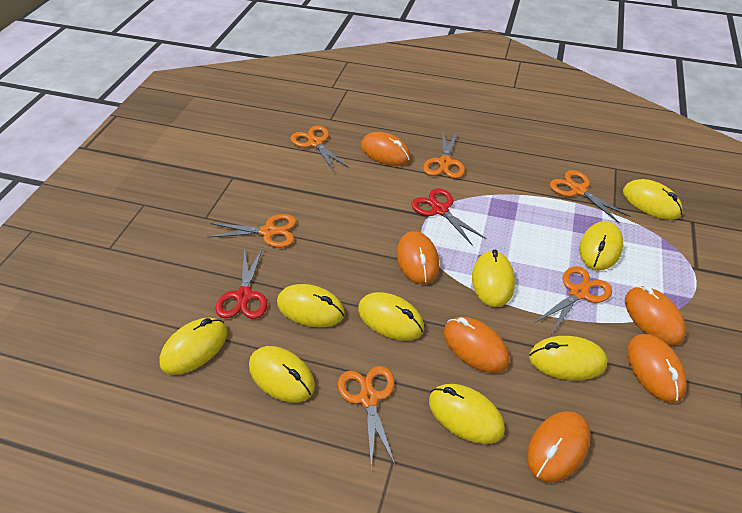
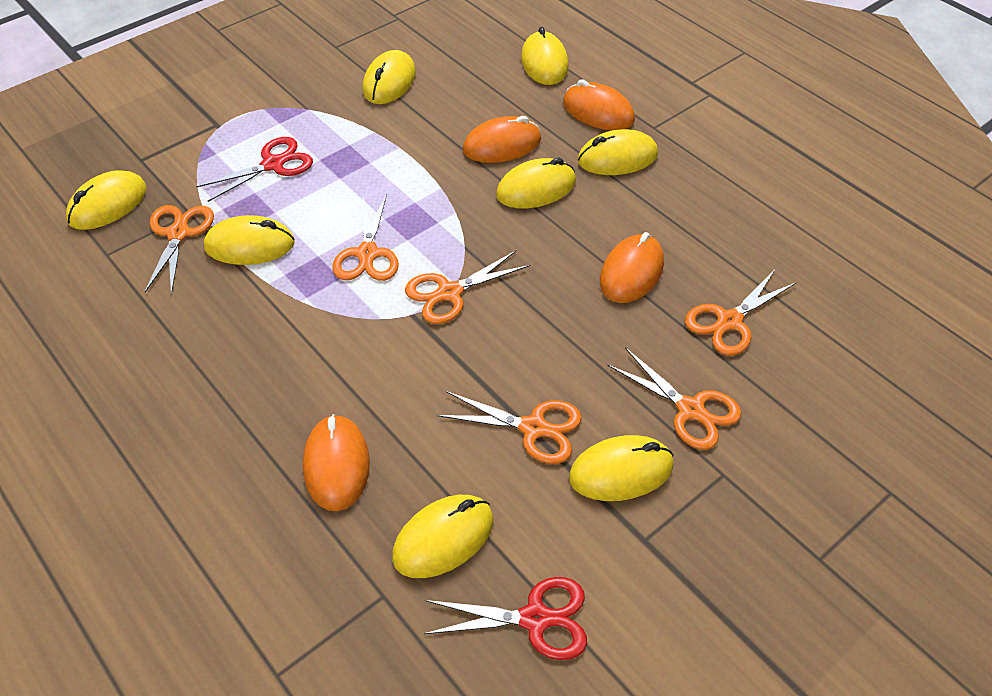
orange mouse: 6 -> 4
yellow mouse: 9 -> 8

